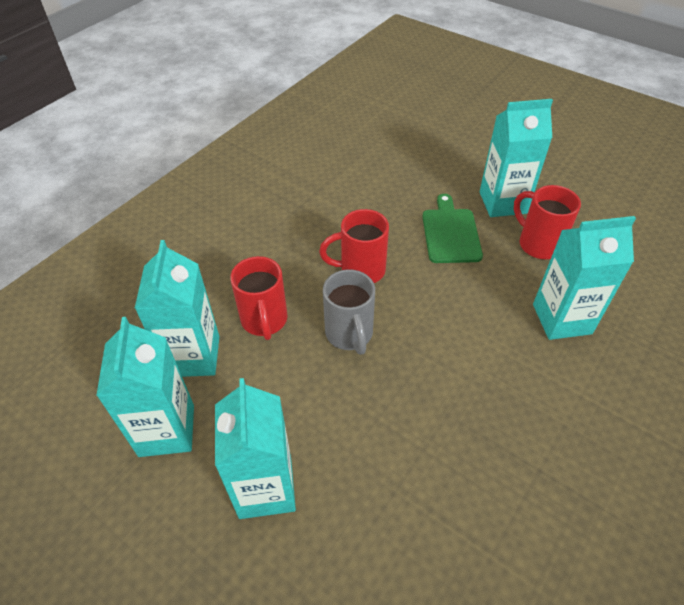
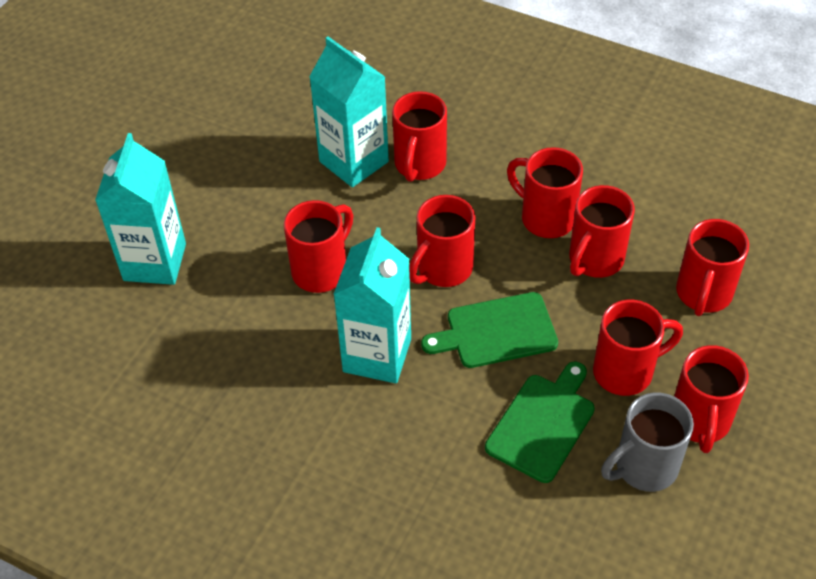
green cutting board: 1 -> 2
red mug: 3 -> 8
turquoise carton: 5 -> 3

